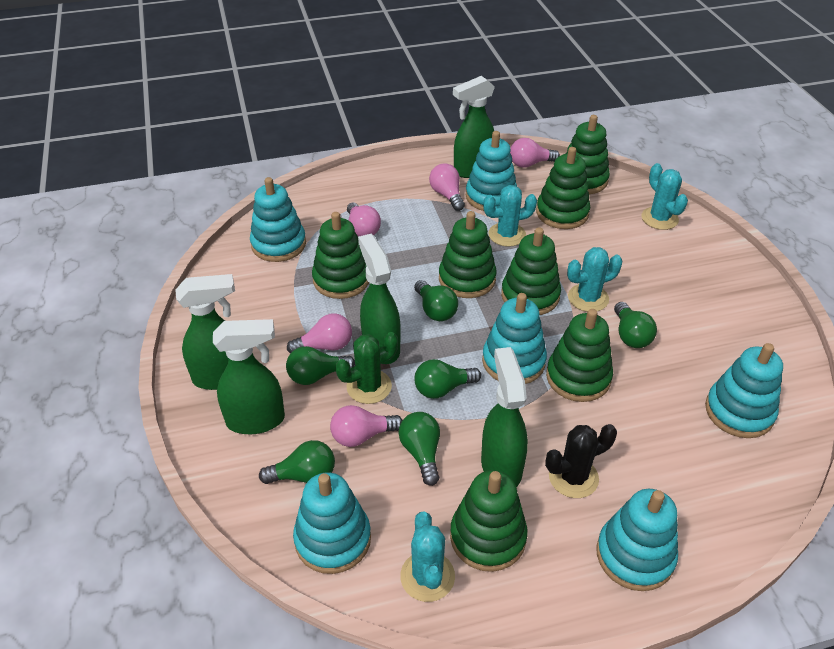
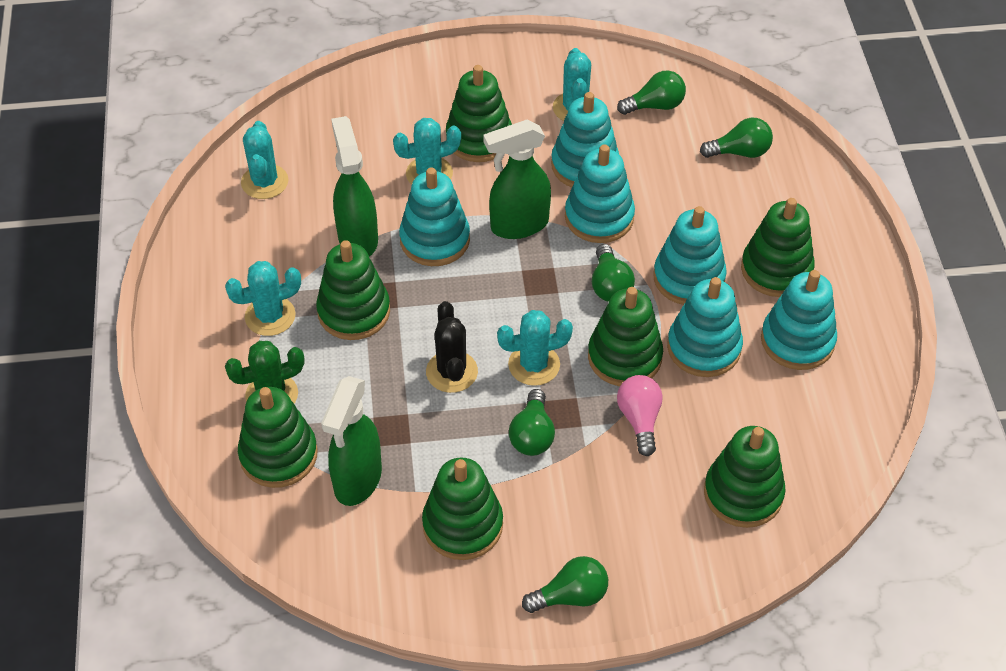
green light bulb: 6 -> 5
green spray bottle: 5 -> 3
pink light bulb: 5 -> 1
turquoise cactus: 4 -> 5

